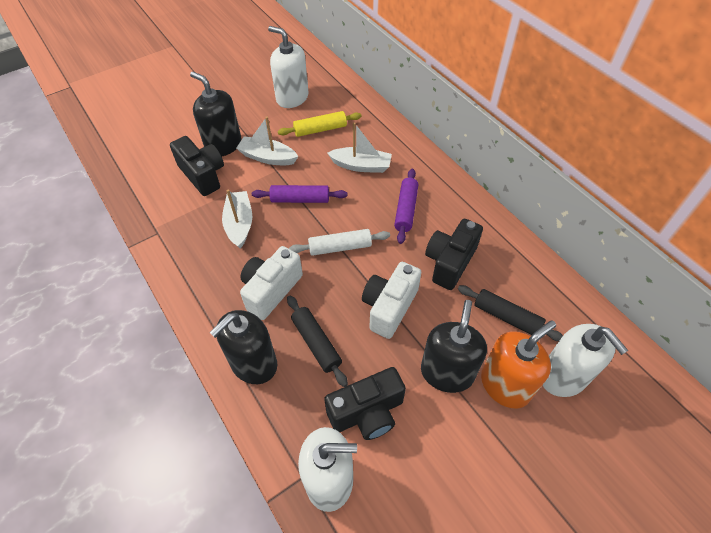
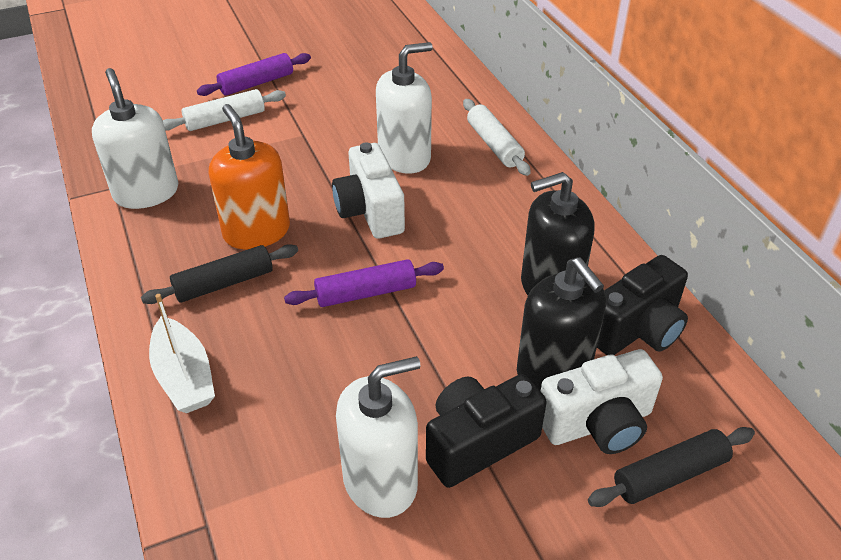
black camera: 3 -> 2
black soap dispenser: 3 -> 2
white boat: 3 -> 1
white rolling pin: 1 -> 2
yellow rolling pin: 1 -> 0

